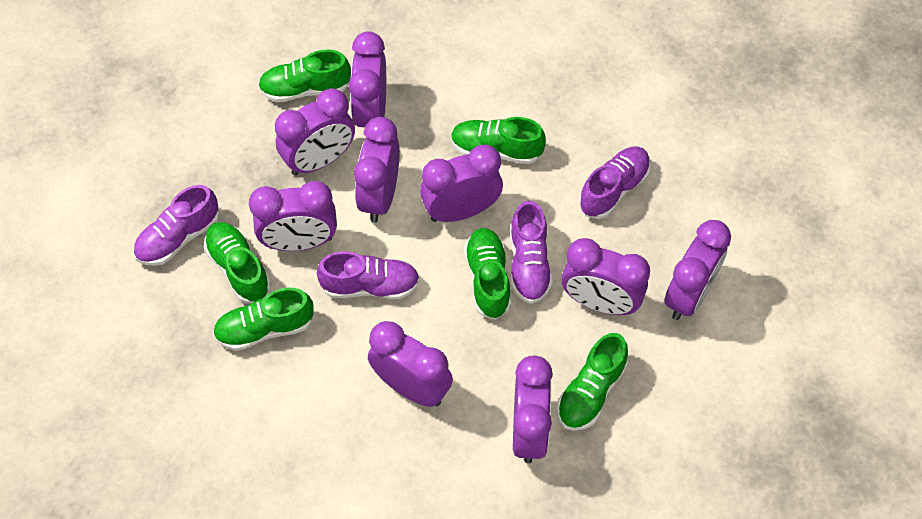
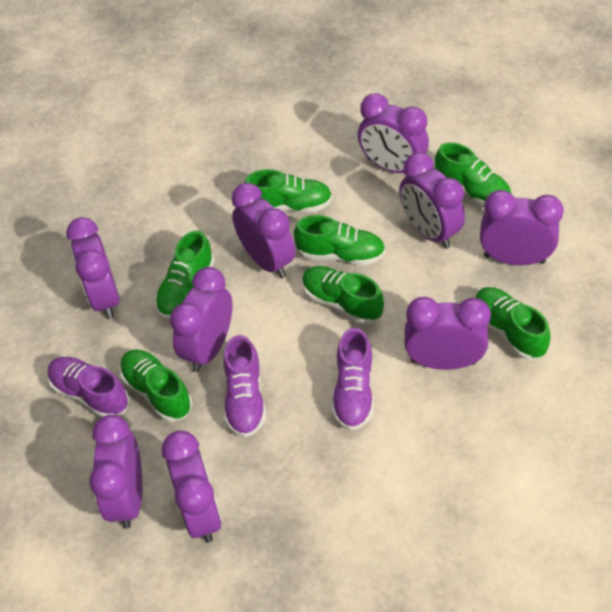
green shoe: 6 -> 7
purple shoe: 4 -> 3

